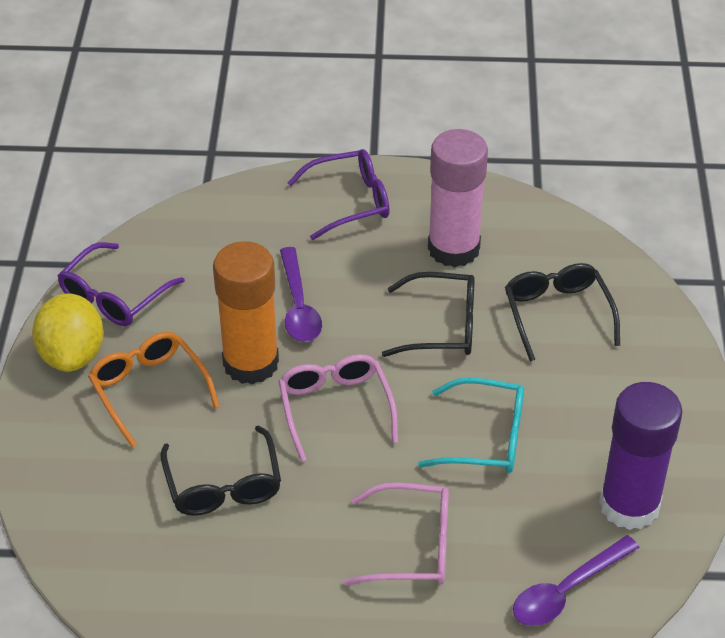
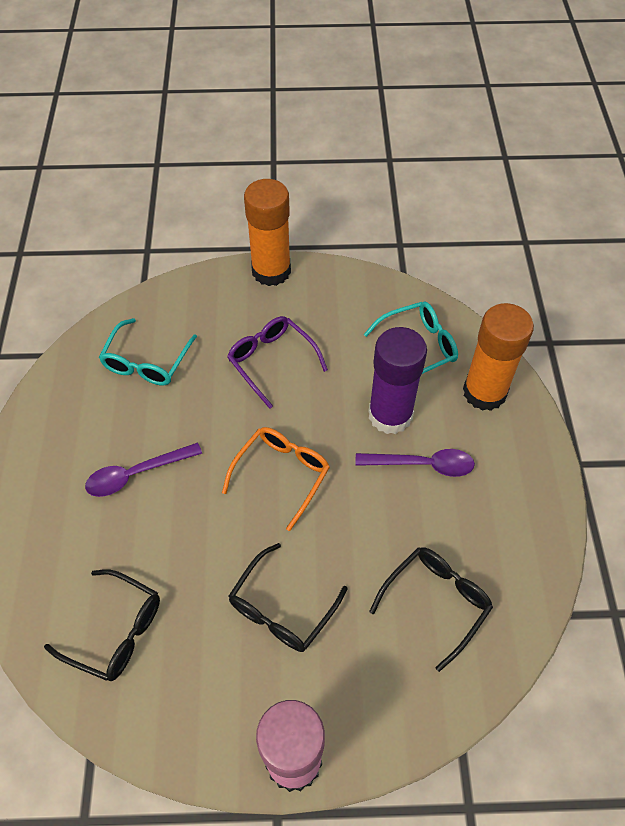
orange glue stick: 1 -> 2
pink glasses: 2 -> 0
purple glasses: 2 -> 1
turquoise glasses: 1 -> 2
yellow lemon: 1 -> 0

